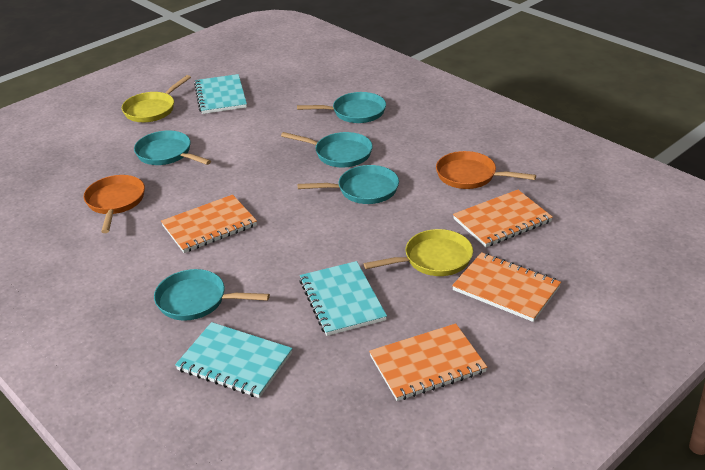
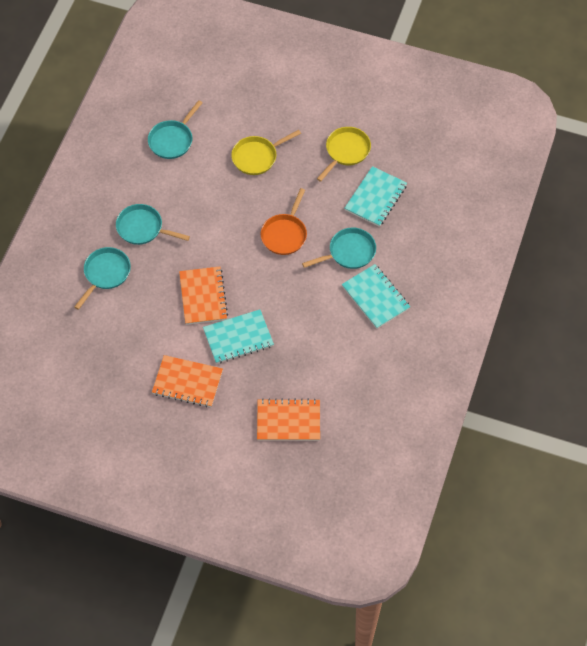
orange notebook: 4 -> 3
orange pan: 2 -> 1
turquoise pan: 5 -> 4

